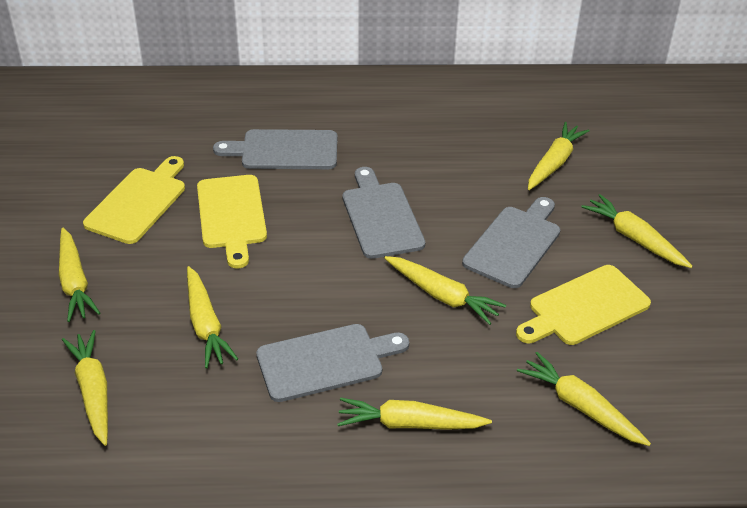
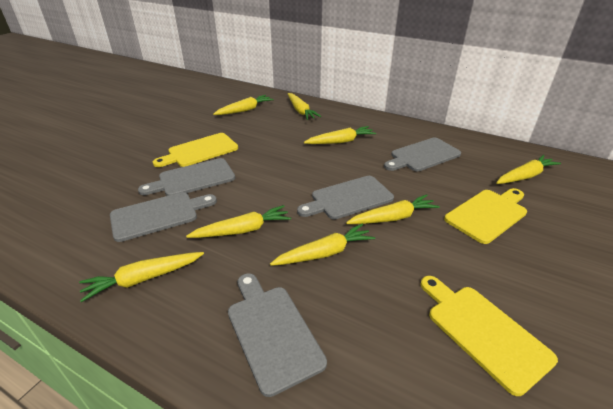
grey cutting board: 4 -> 5

